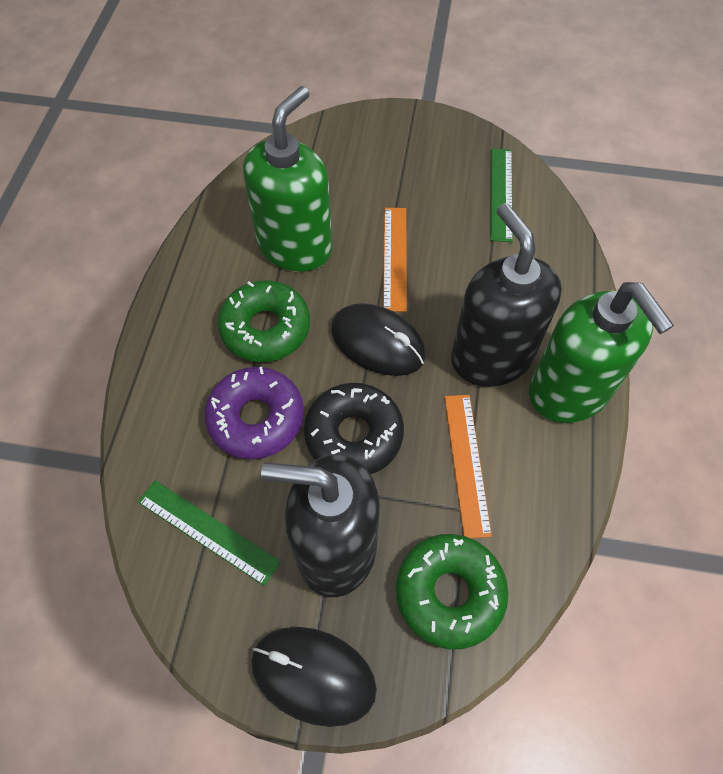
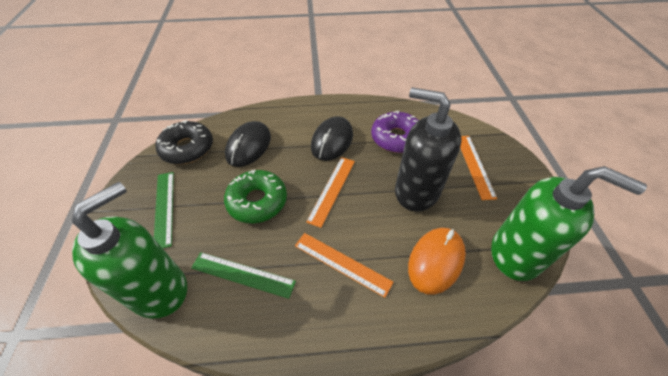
black soap dispenser: 2 -> 1
green donut: 2 -> 1
orange mouse: 0 -> 1
orange ruler: 2 -> 3

